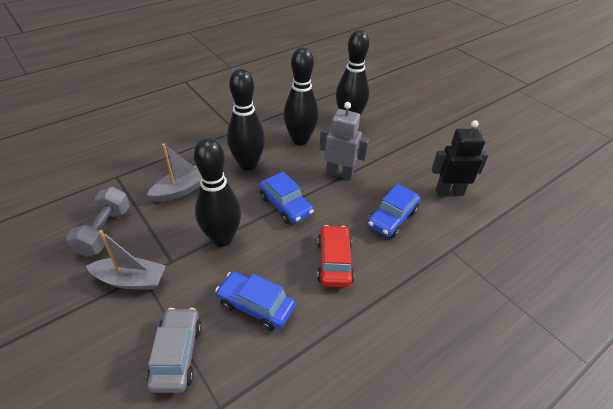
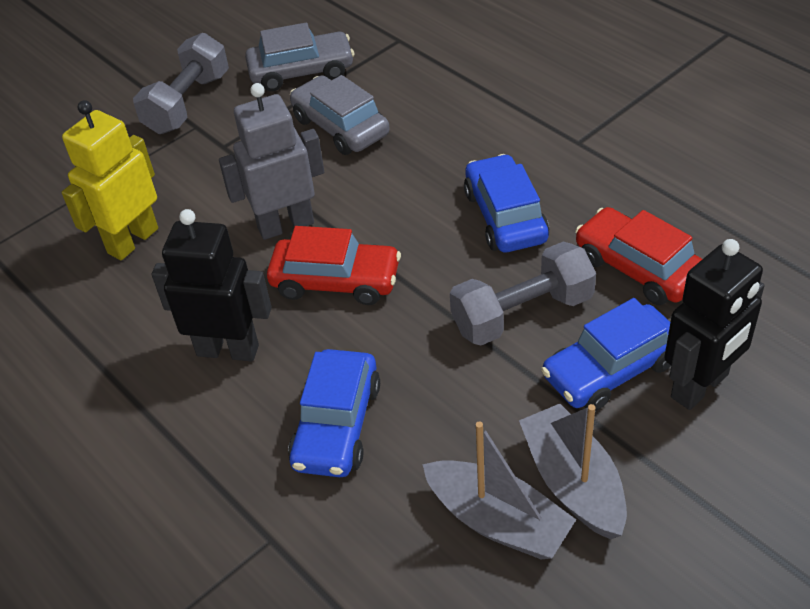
black bowling pin: 4 -> 0
black robot: 1 -> 2
grey car: 1 -> 2
grey dumbbell: 1 -> 2
red car: 1 -> 2
yellow robot: 0 -> 1

